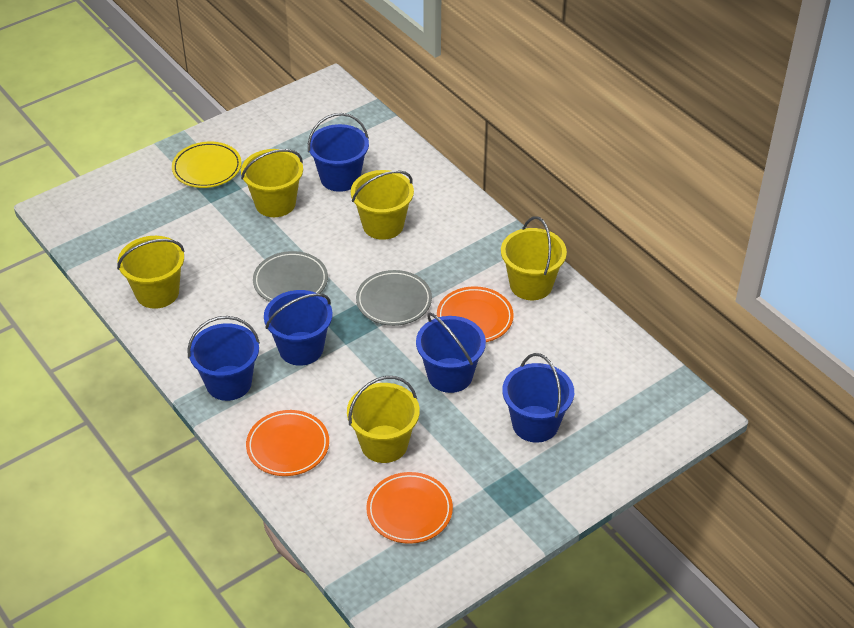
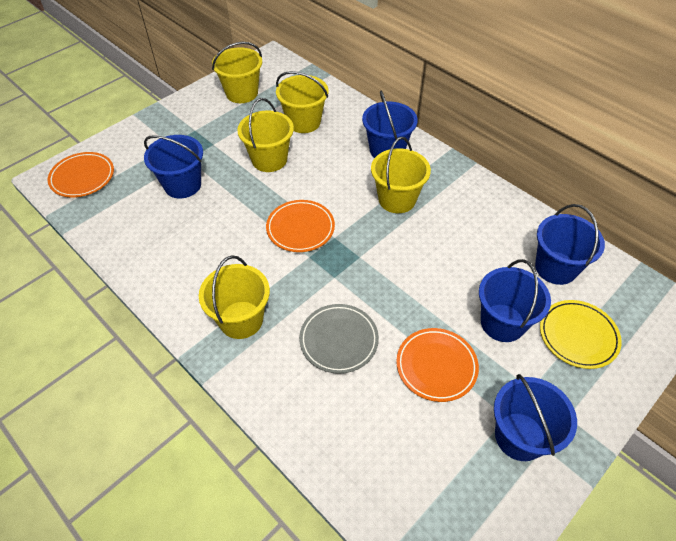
grey plate: 2 -> 1

